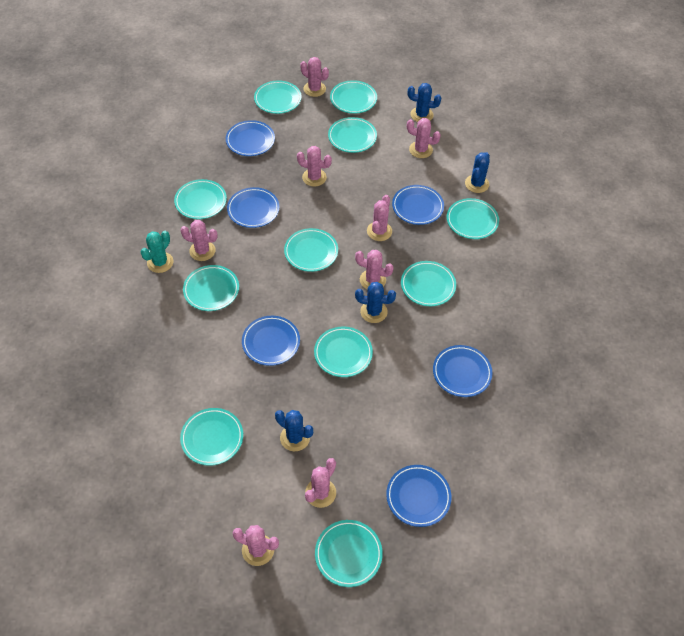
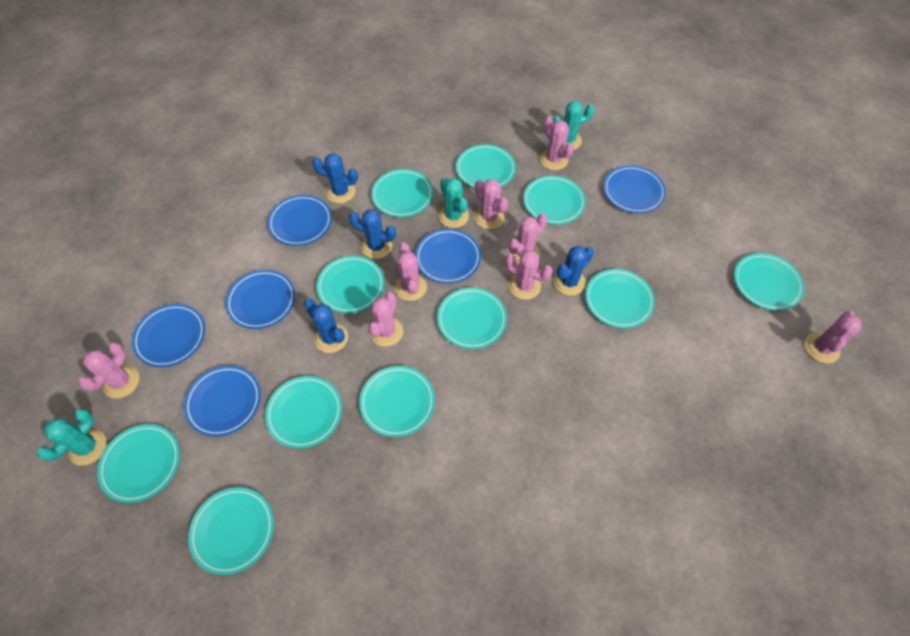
turquoise cactus: 1 -> 3

